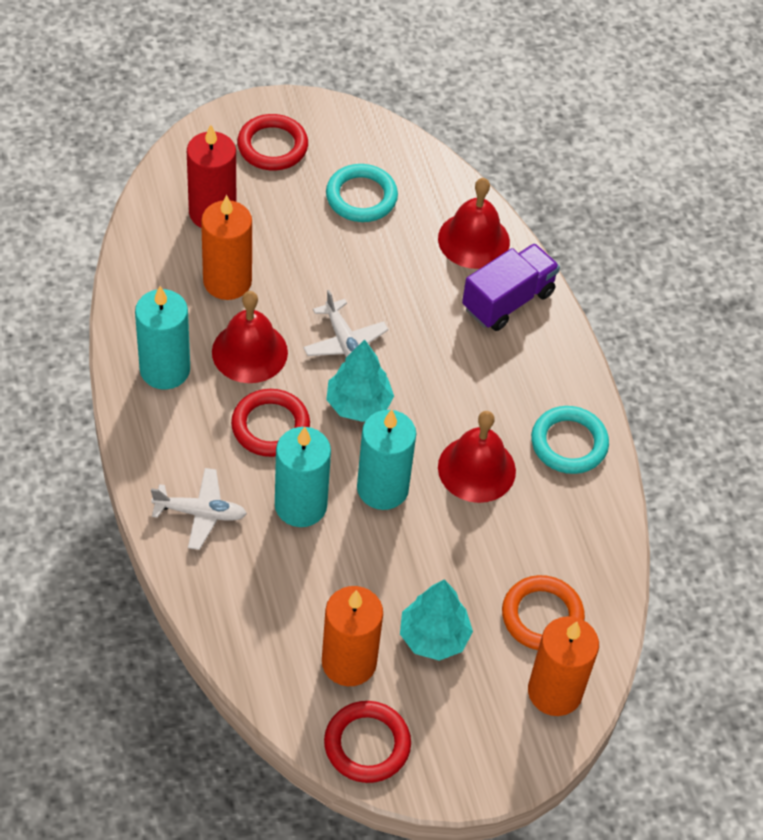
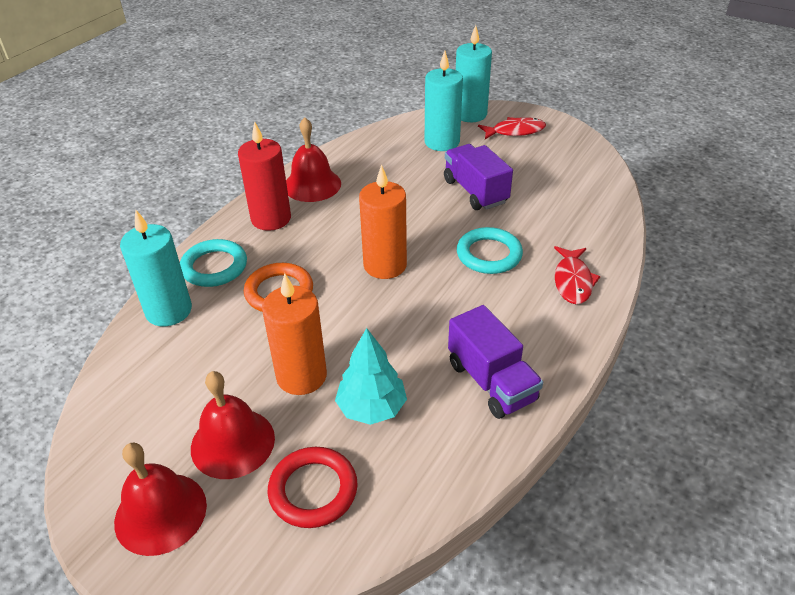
orange candle: 3 -> 2
purple truck: 1 -> 2
red fish: 0 -> 2
red ring: 3 -> 1
turquoise tree: 2 -> 1
white plane: 2 -> 0

